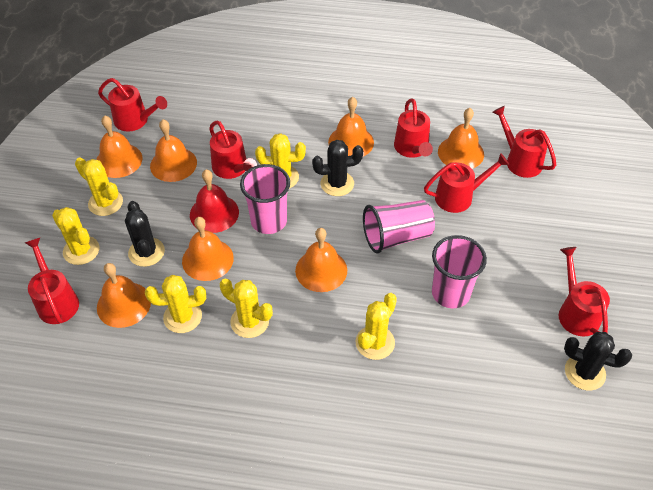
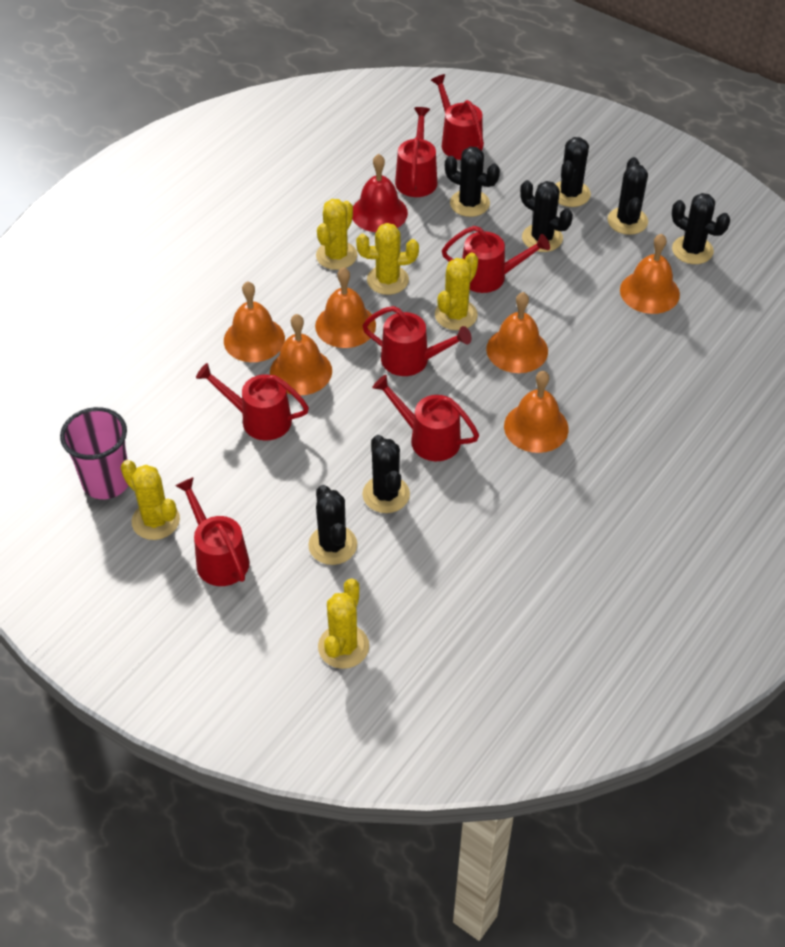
black cactus: 3 -> 7
orange bell: 7 -> 6
pink cup: 3 -> 1
yellow cactus: 6 -> 5

